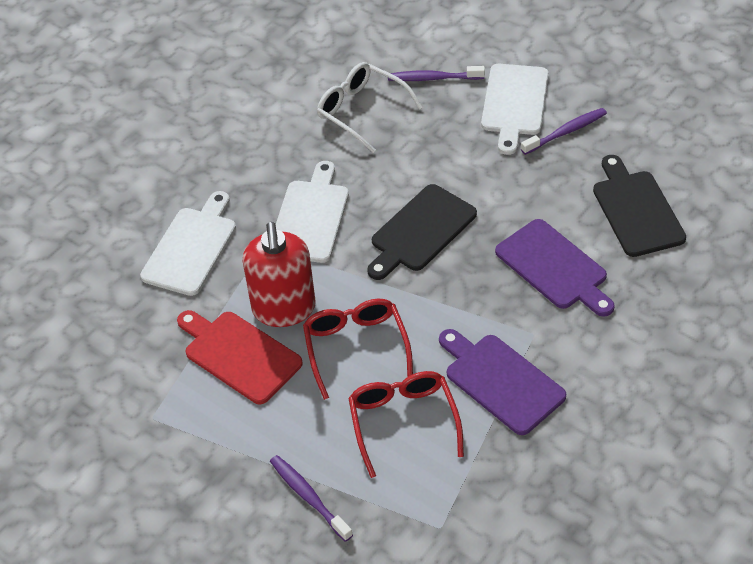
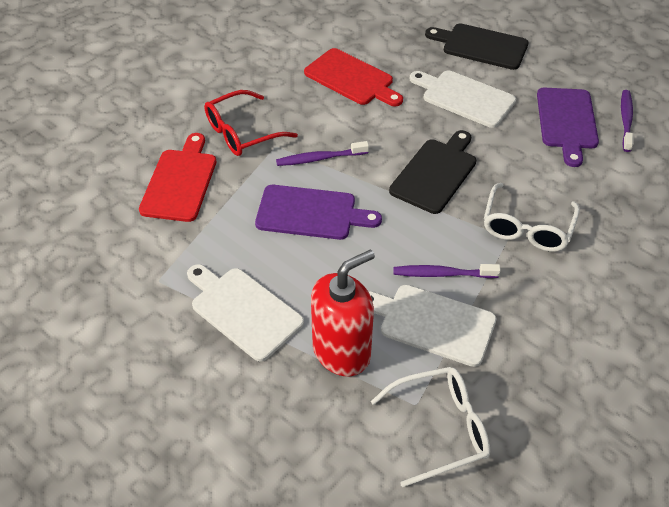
red cutting board: 1 -> 2
red glasses: 2 -> 1
white glasses: 1 -> 2

